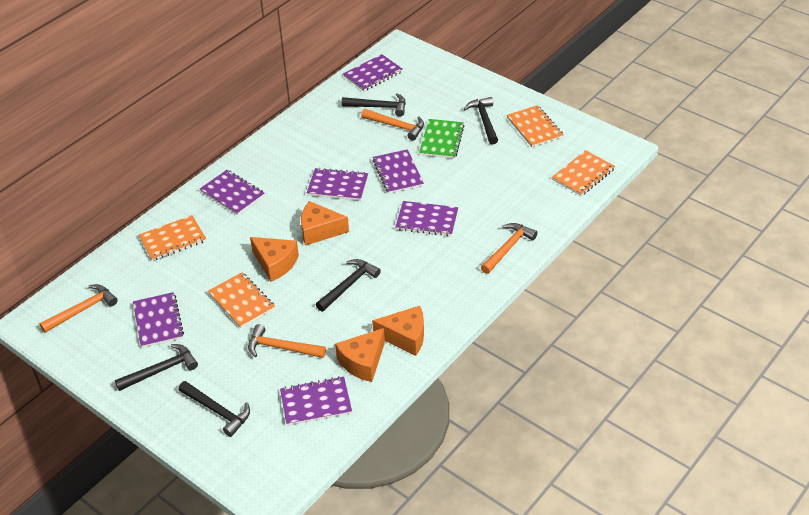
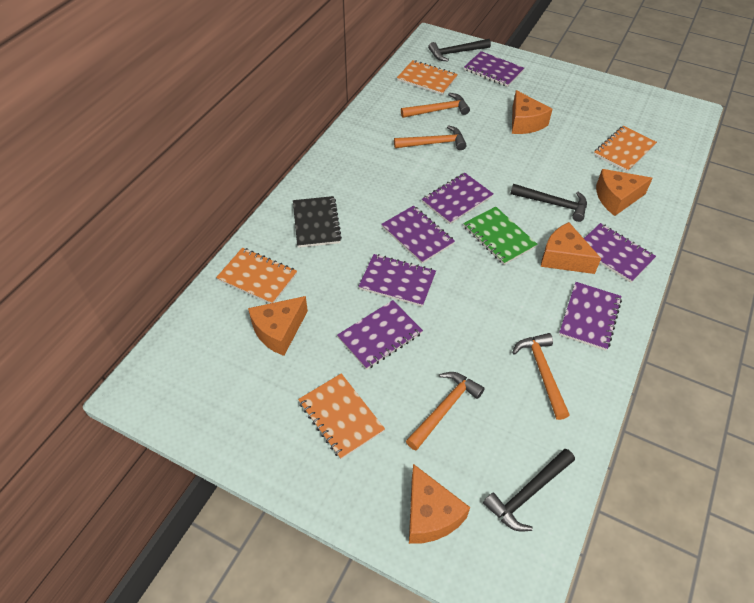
black hammer: 5 -> 3
black notebook: 0 -> 1
orange cheese: 4 -> 5

